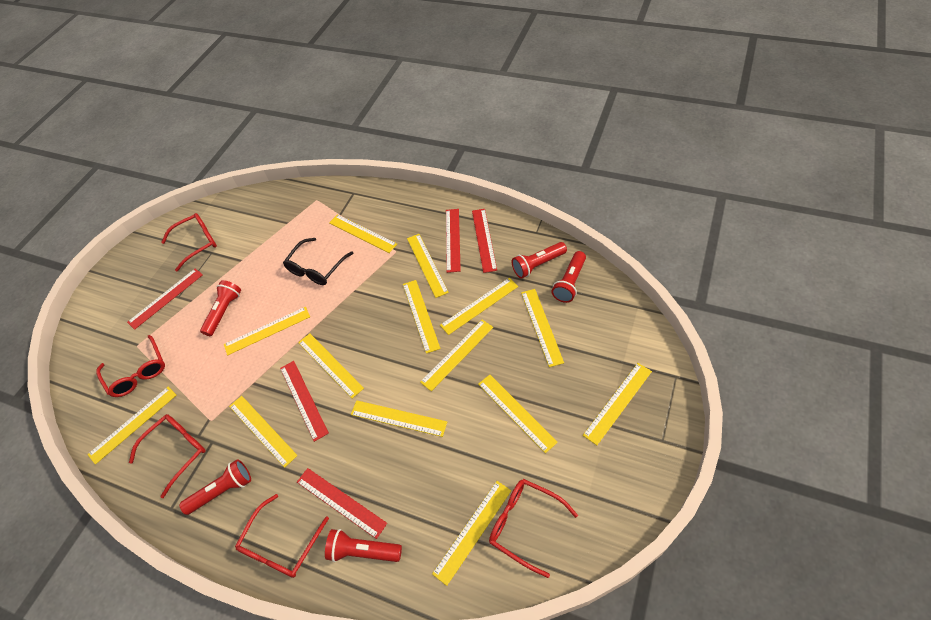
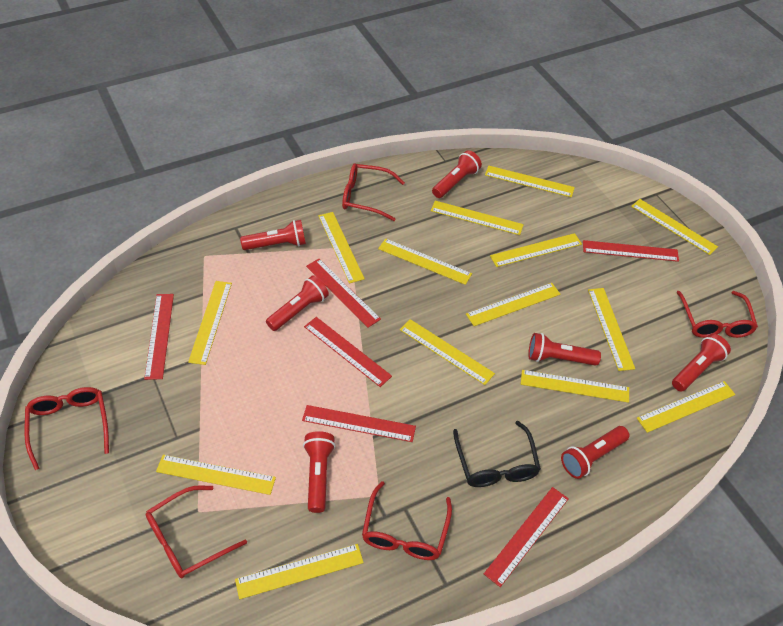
red flashlight: 5 -> 7
red ruler: 5 -> 6

